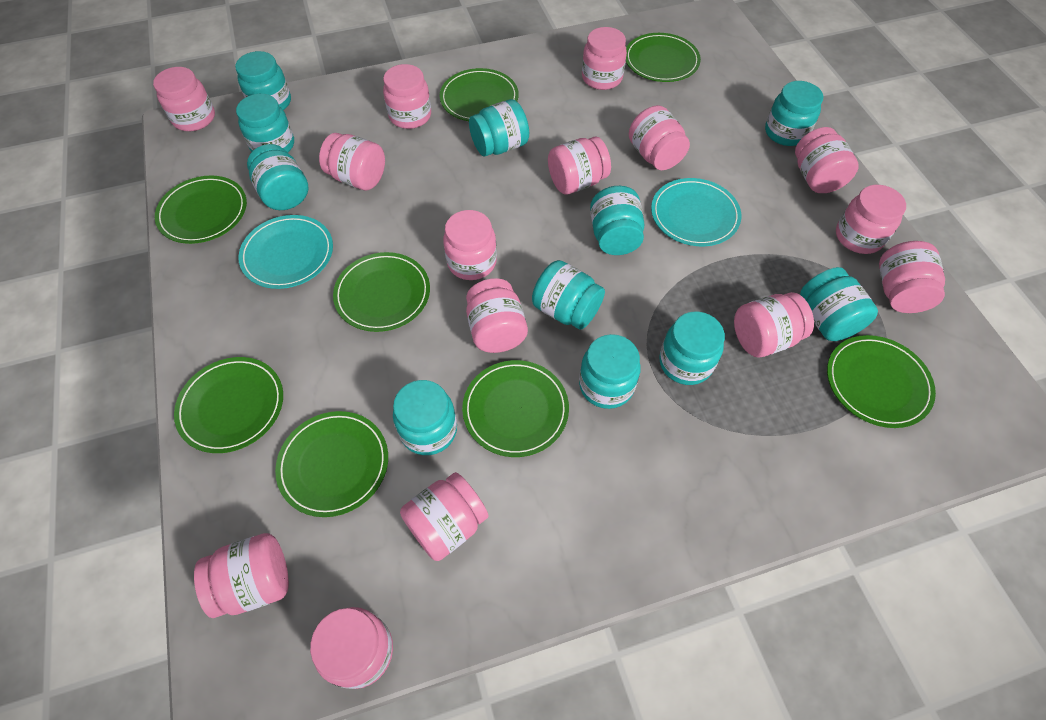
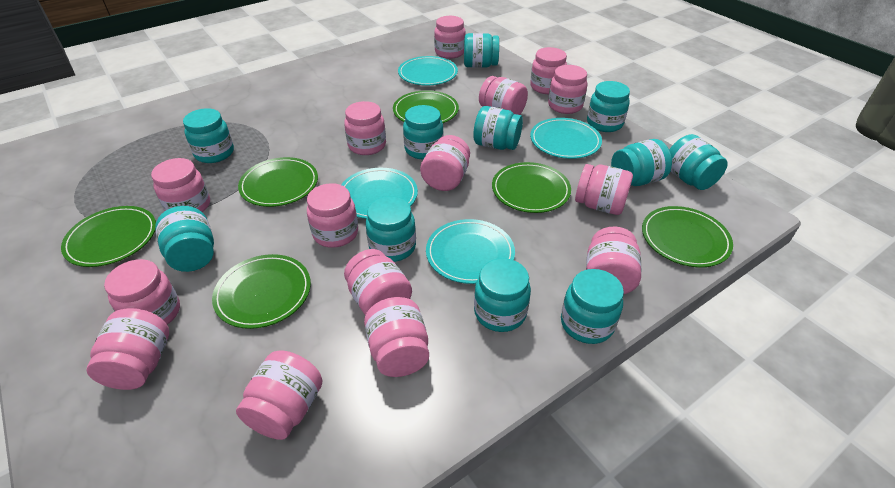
green plate: 8 -> 6
turquoise plate: 2 -> 4

